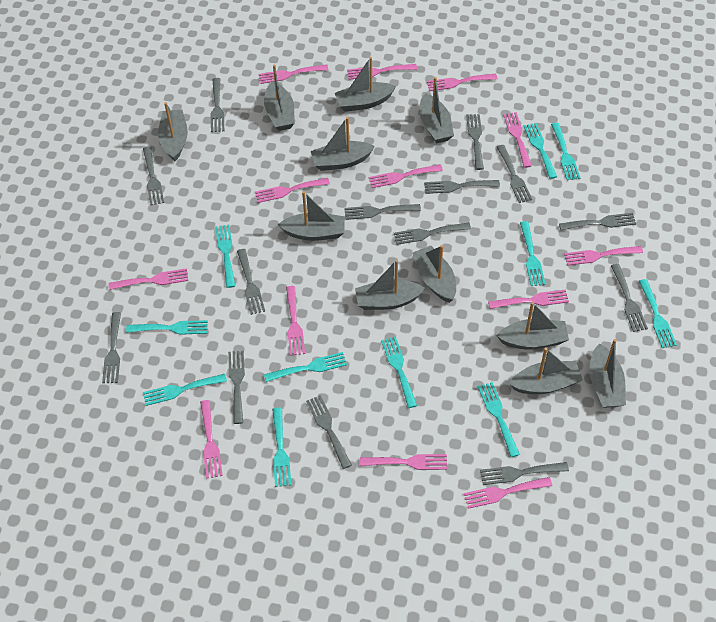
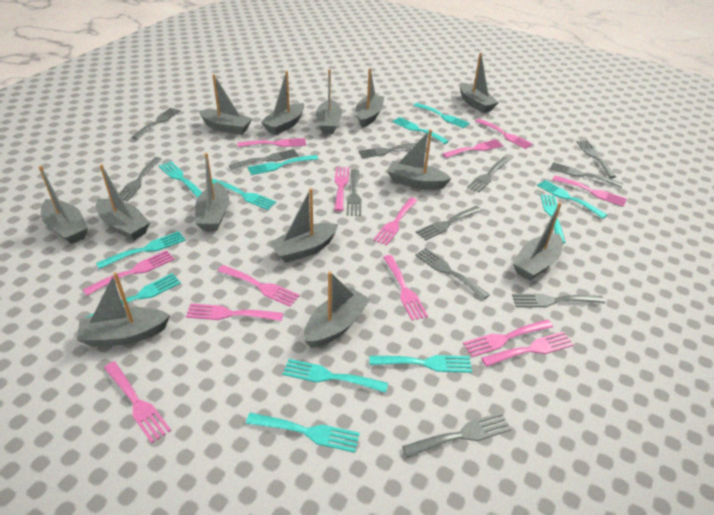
grey boat: 11 -> 13
grey fork: 14 -> 12
turquoise fork: 11 -> 12

